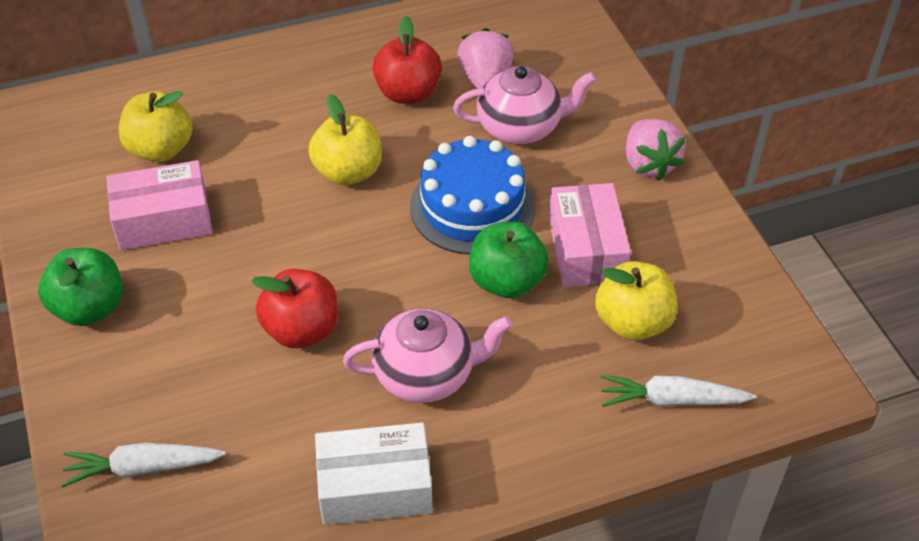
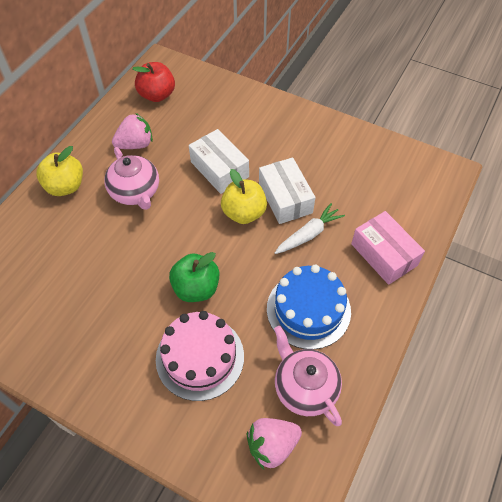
green apple: 2 -> 1
pink box: 2 -> 1
pink cake: 0 -> 1
red apple: 2 -> 1
white box: 1 -> 2
white carrot: 2 -> 1
yellow apple: 3 -> 2

